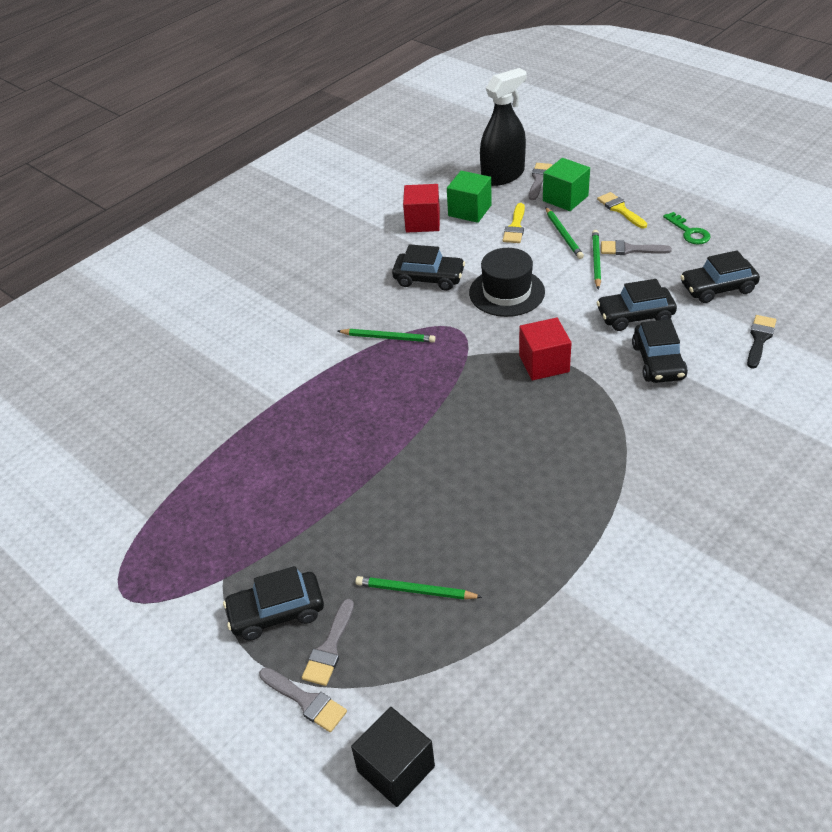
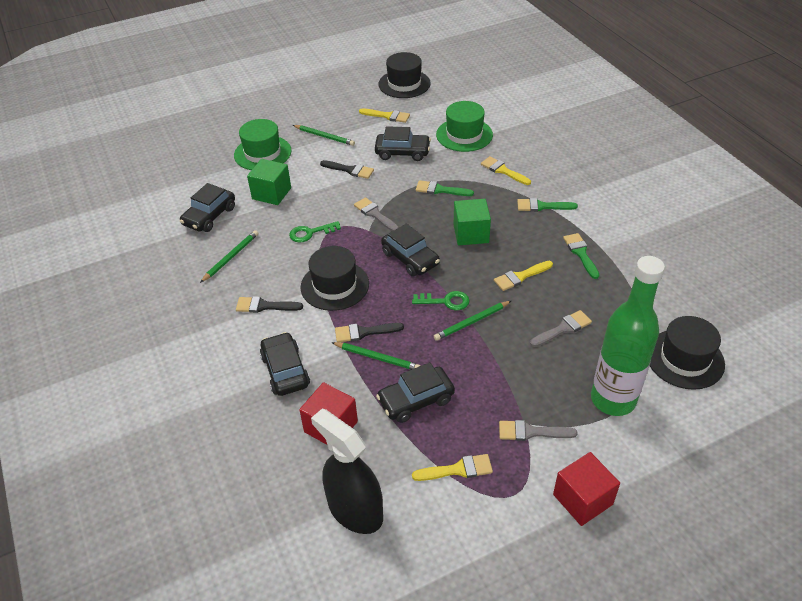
black brush: 1 -> 3
black cube: 1 -> 0
black hat: 1 -> 3
green bottle: 0 -> 1
green brush: 0 -> 3
green hat: 0 -> 2
green key: 1 -> 2
grey brush: 4 -> 3
yellow brush: 2 -> 4

